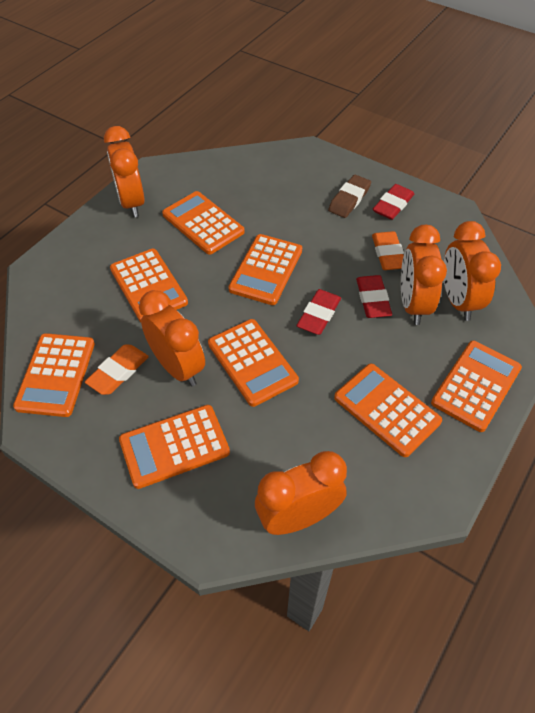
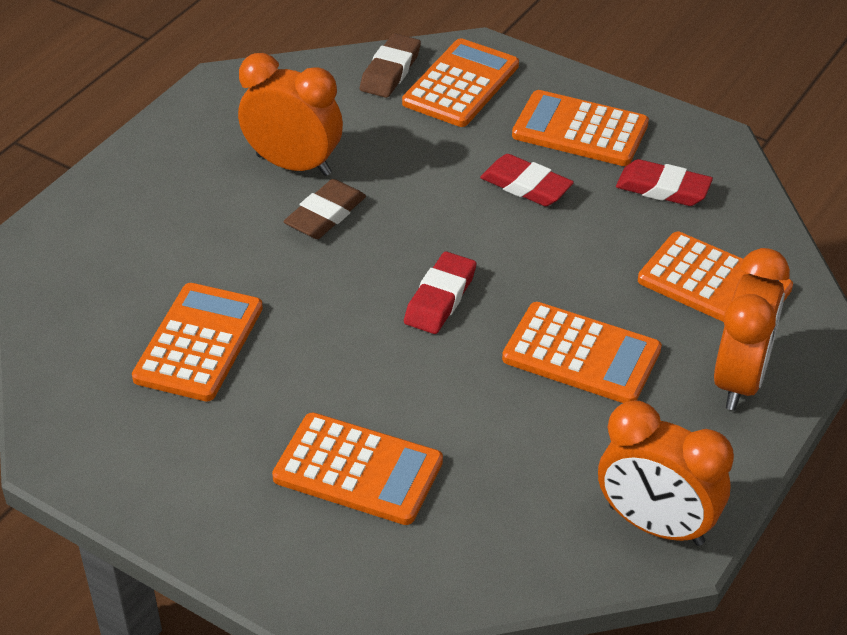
brown eraser: 1 -> 2
orange calculator: 8 -> 6
orange clock: 5 -> 3
orange eraser: 2 -> 0

